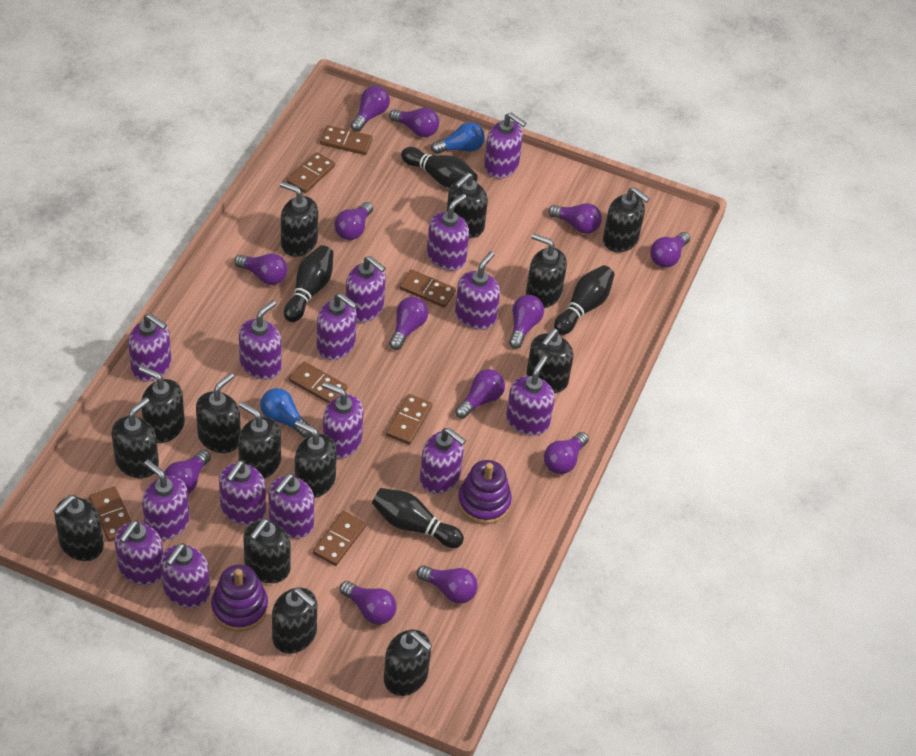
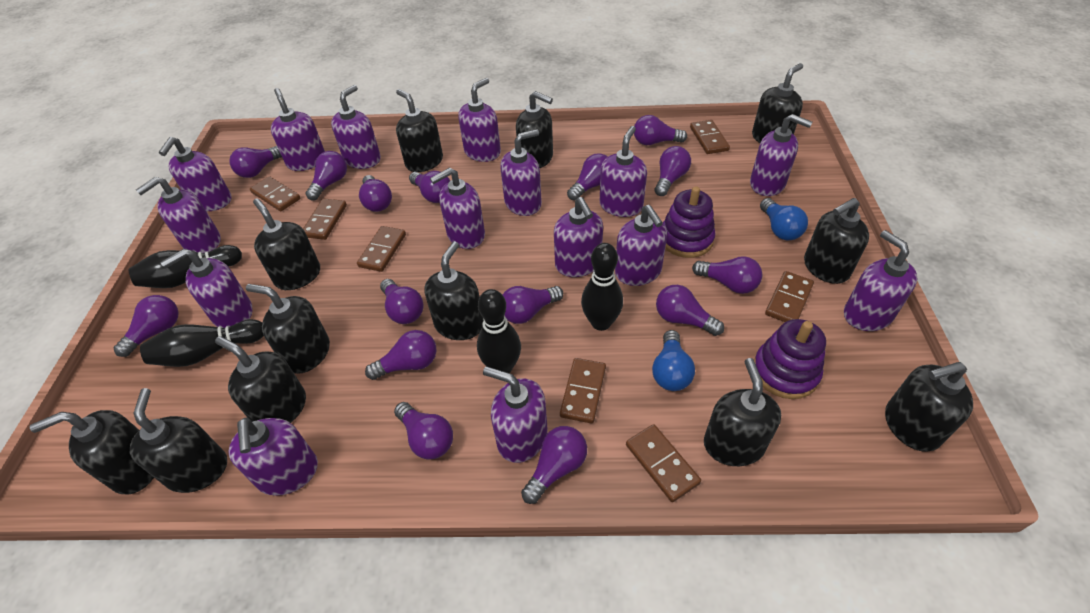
black soap dispenser: 14 -> 12
purple light bulb: 13 -> 15

